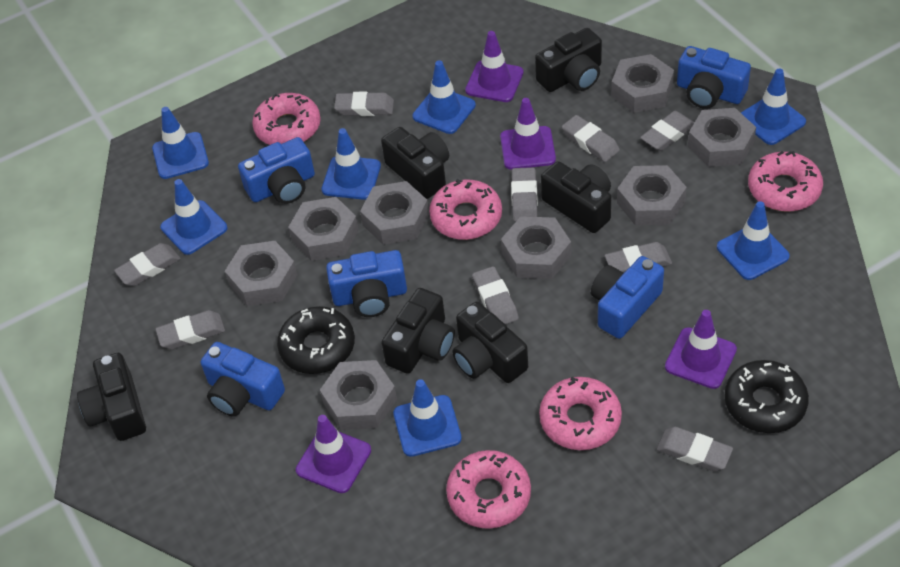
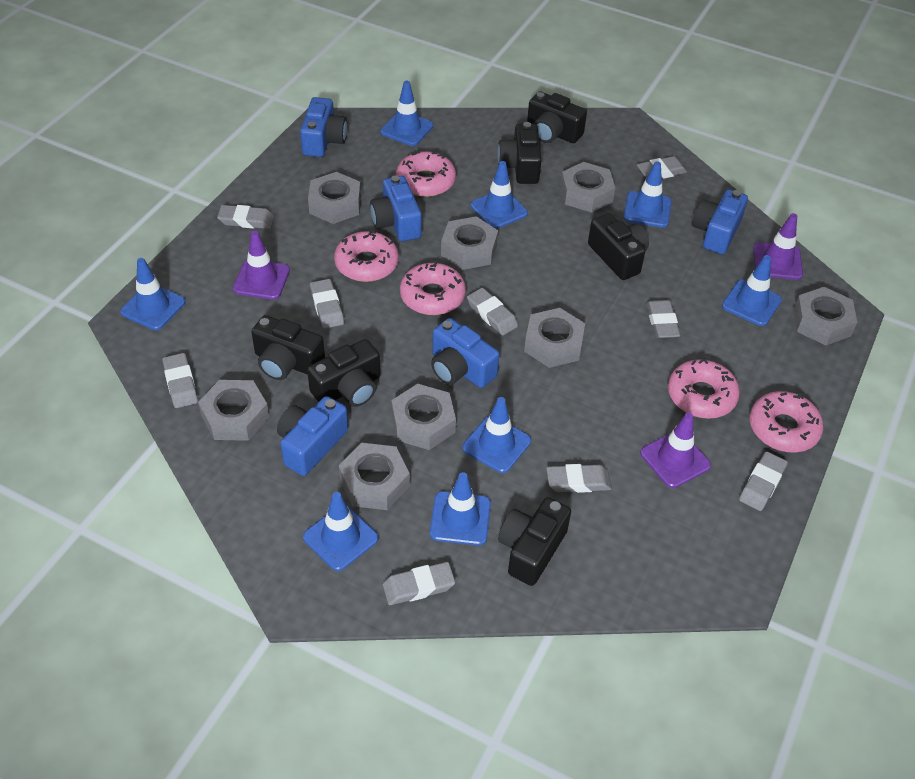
black donut: 2 -> 0
blue traffic cone: 7 -> 8
purple traffic cone: 4 -> 3

